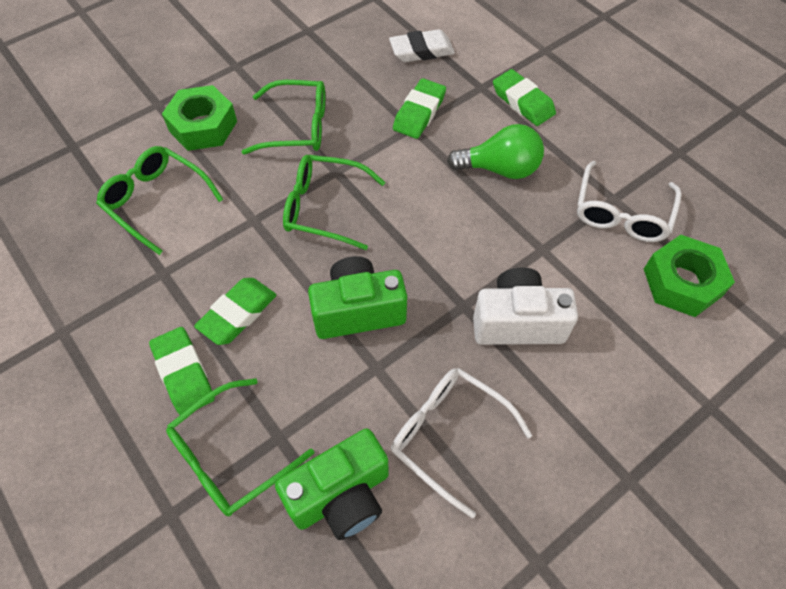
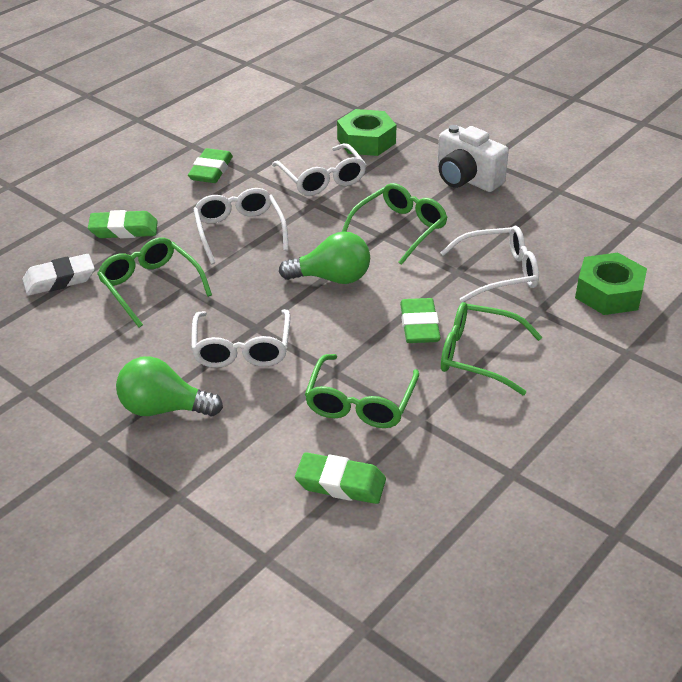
green camera: 2 -> 0
green light bulb: 1 -> 2
white glasses: 2 -> 4

